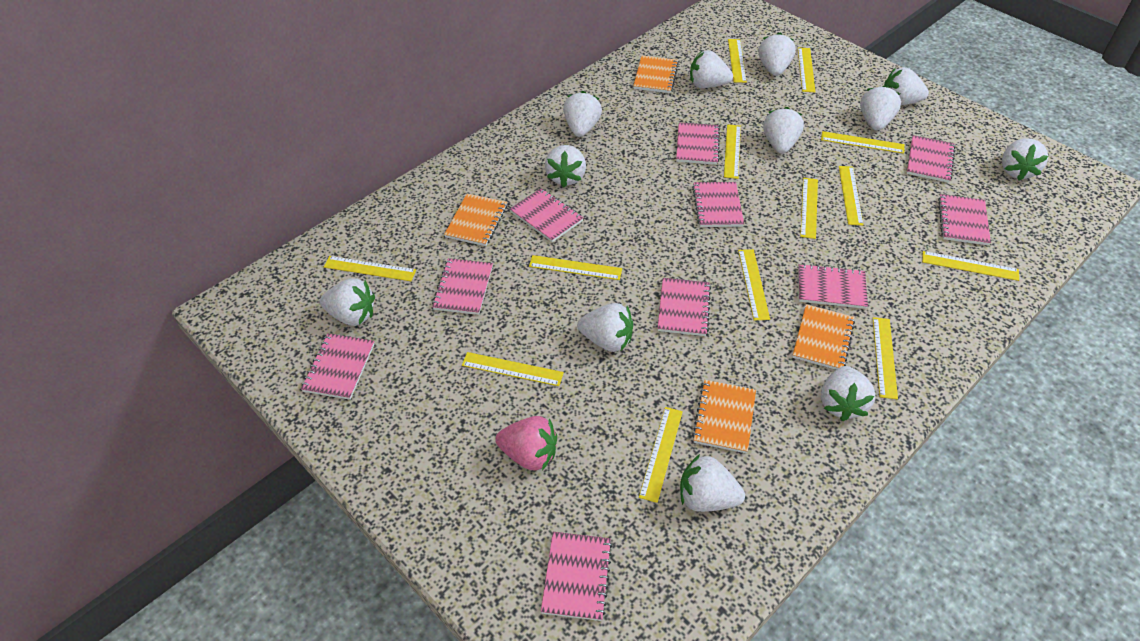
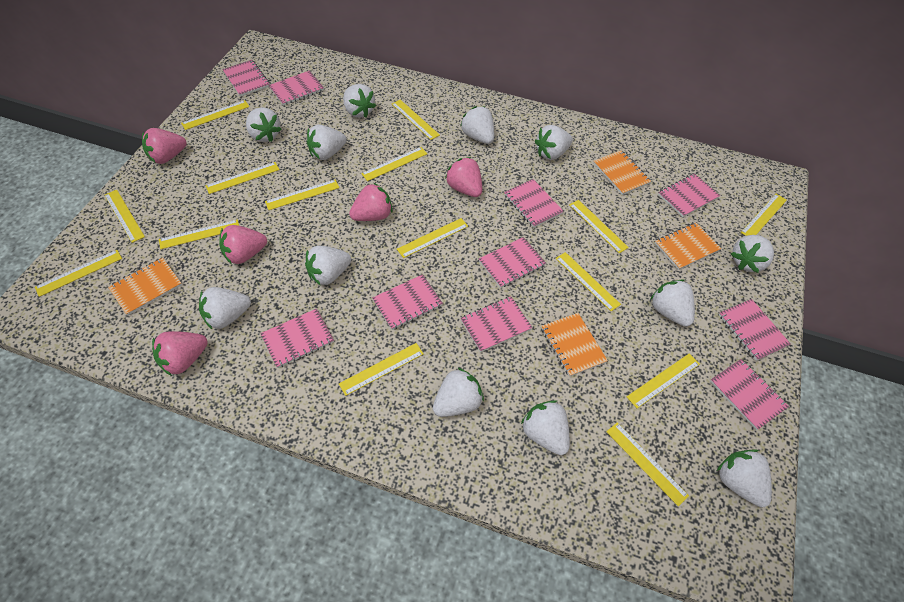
pink strawberry: 1 -> 5
yellow ruler: 13 -> 15

